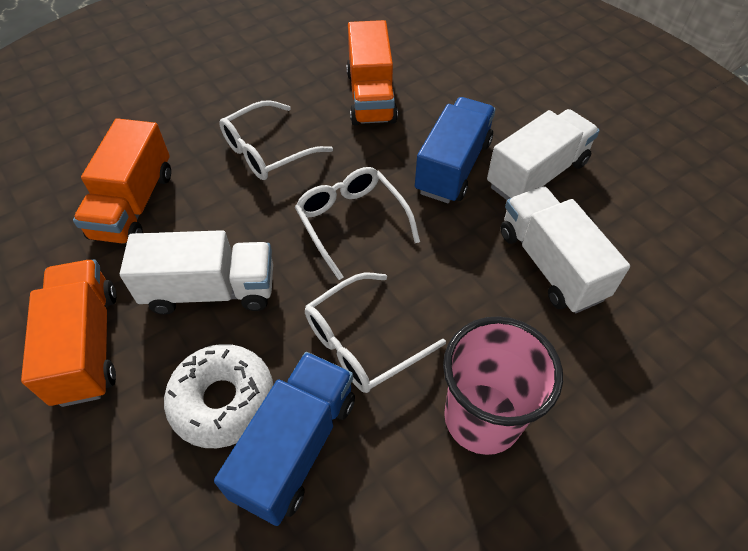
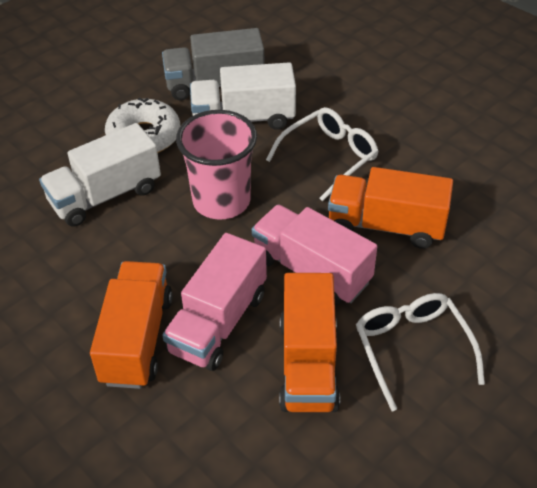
blue truck: 2 -> 0
grey truck: 0 -> 1
pink truck: 0 -> 2
white glasses: 3 -> 2
white truck: 3 -> 2

